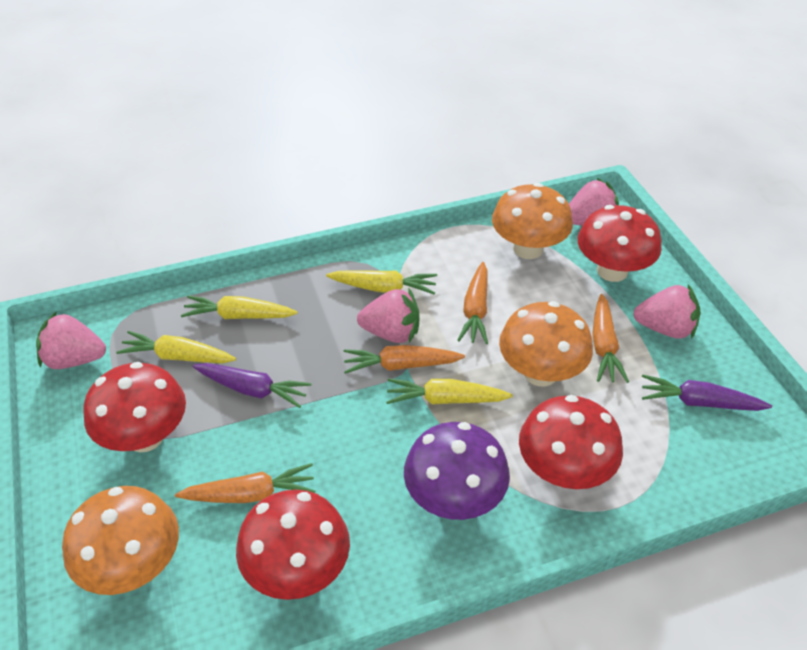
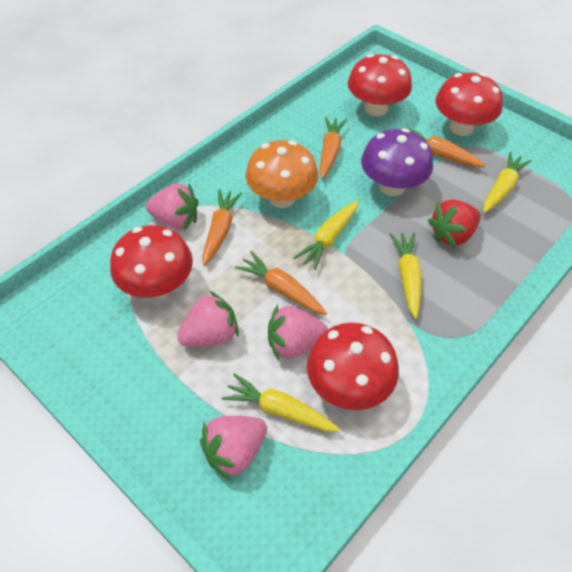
orange mushroom: 3 -> 1
purple carrot: 2 -> 0
red strawberry: 0 -> 1

